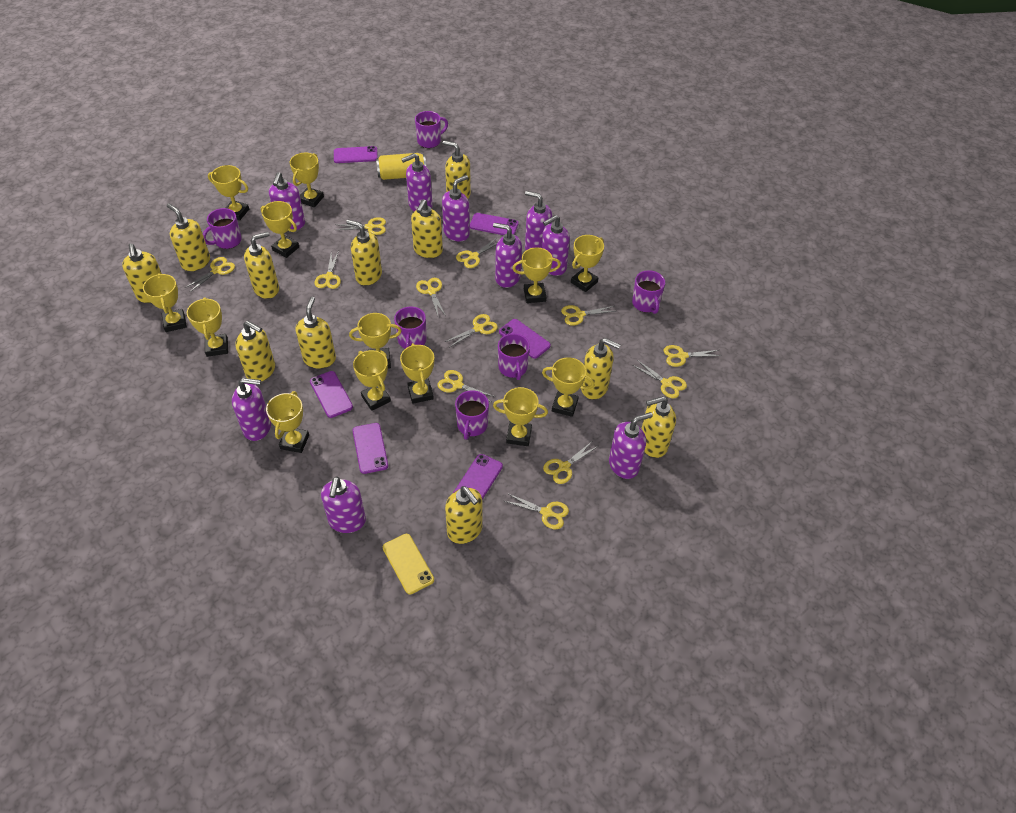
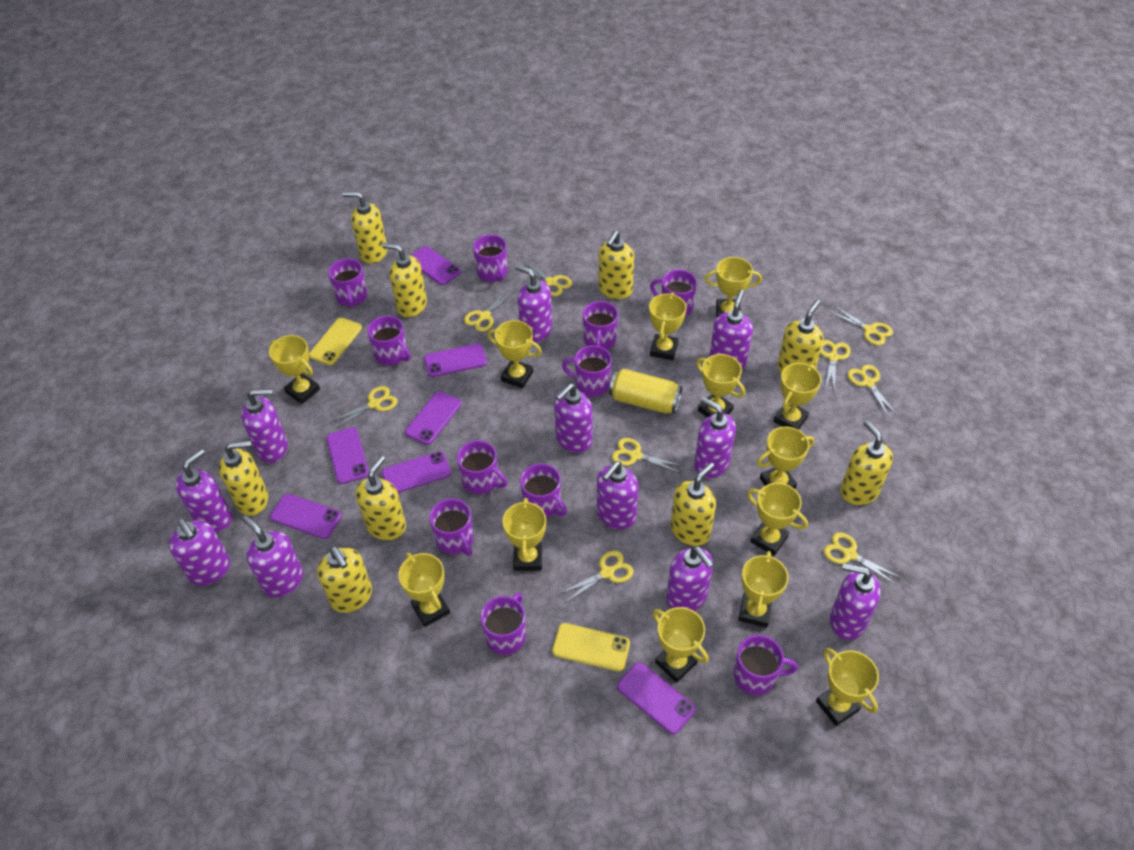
purple mug: 6 -> 11
purple phone: 6 -> 7
purple soap dispenser: 9 -> 11
yellow phone: 1 -> 2
yellow scissors: 12 -> 9
yellow soap dispenser: 11 -> 9

